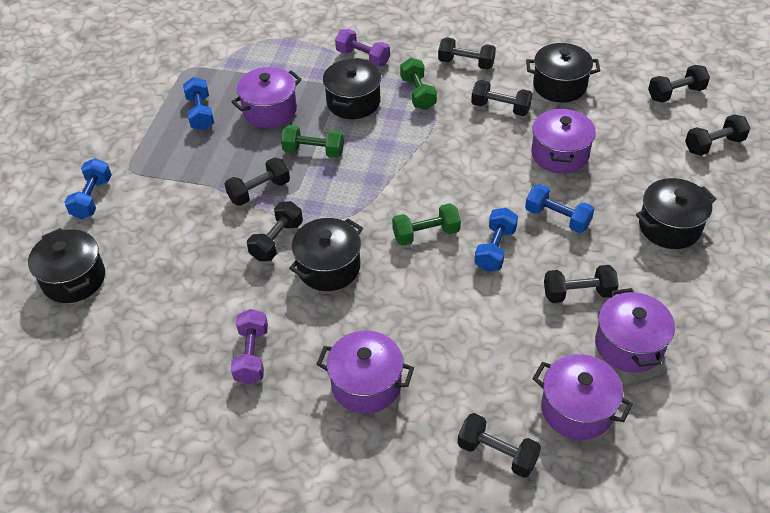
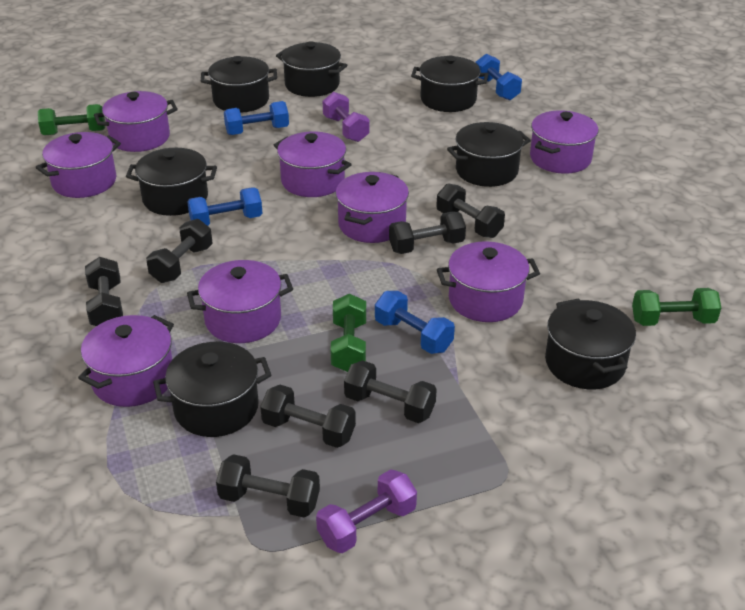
black dumbbell: 8 -> 7
black pot: 5 -> 7
purple pot: 5 -> 8

